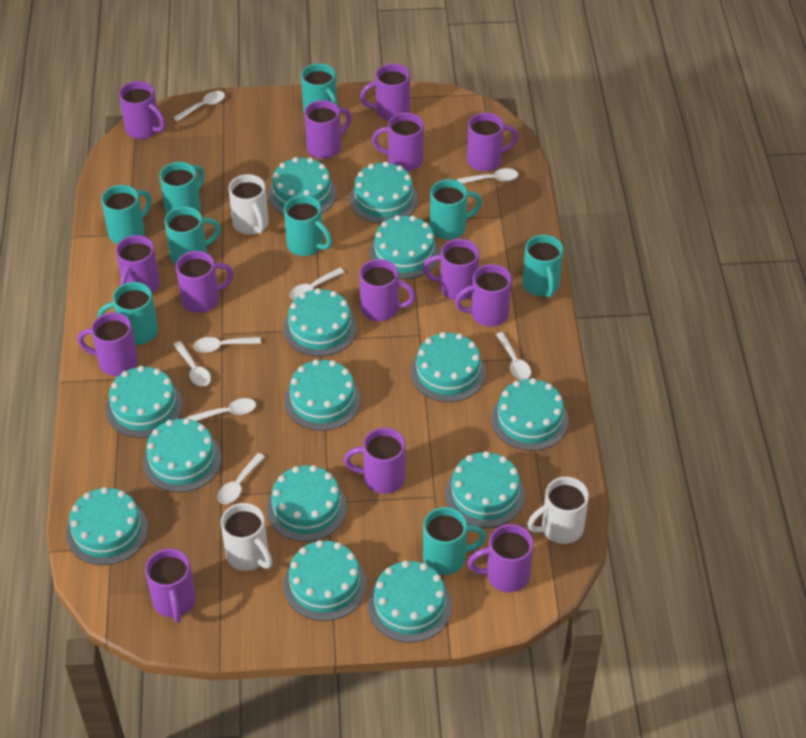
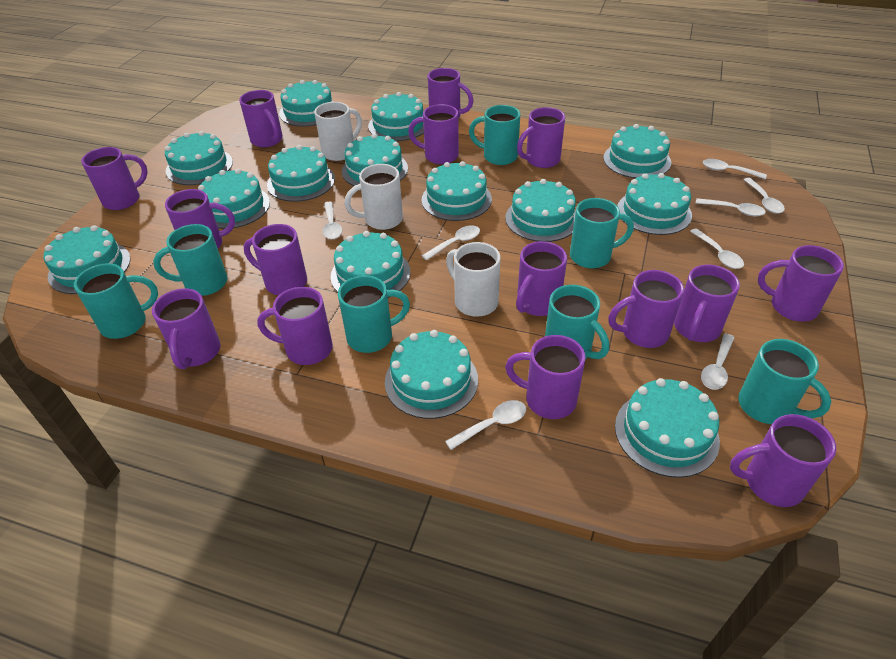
purple mug: 14 -> 15
turquoise mug: 9 -> 7

